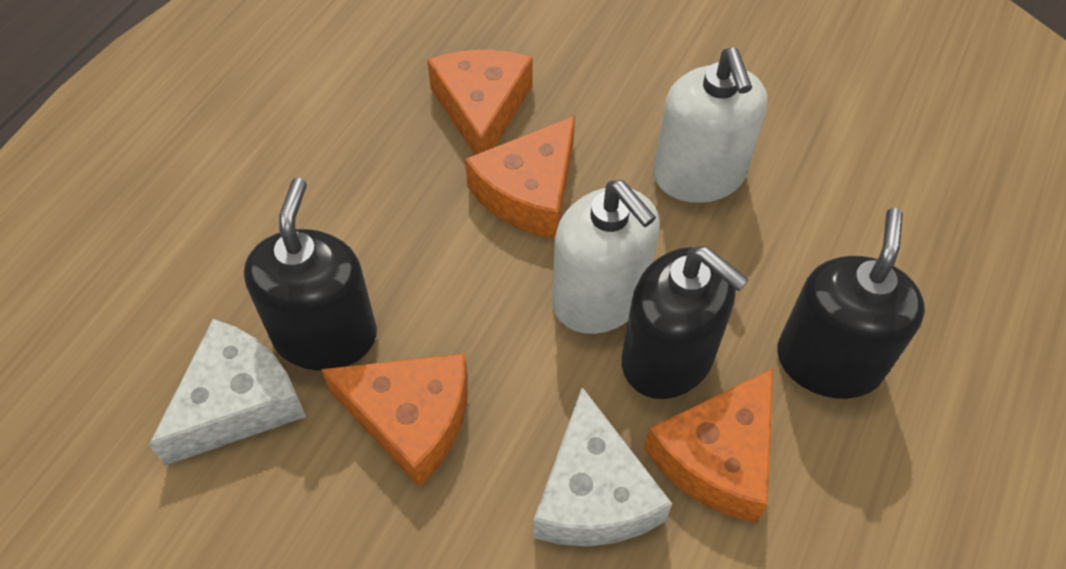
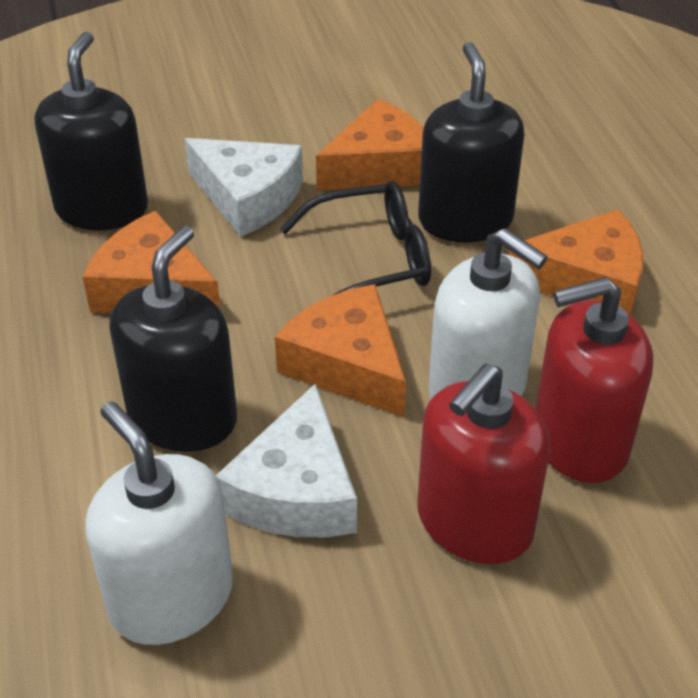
black glasses: 0 -> 1
red soap dispenser: 0 -> 2

